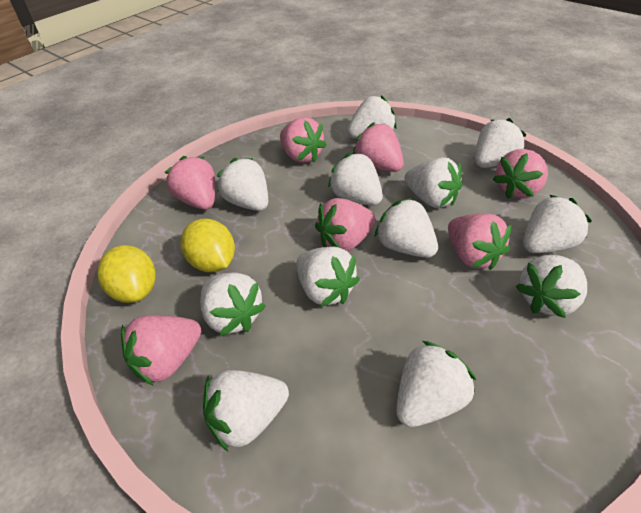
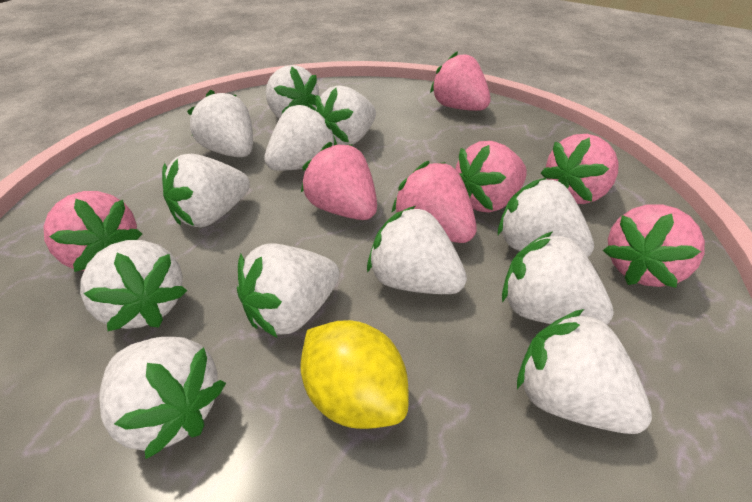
yellow lemon: 2 -> 1

